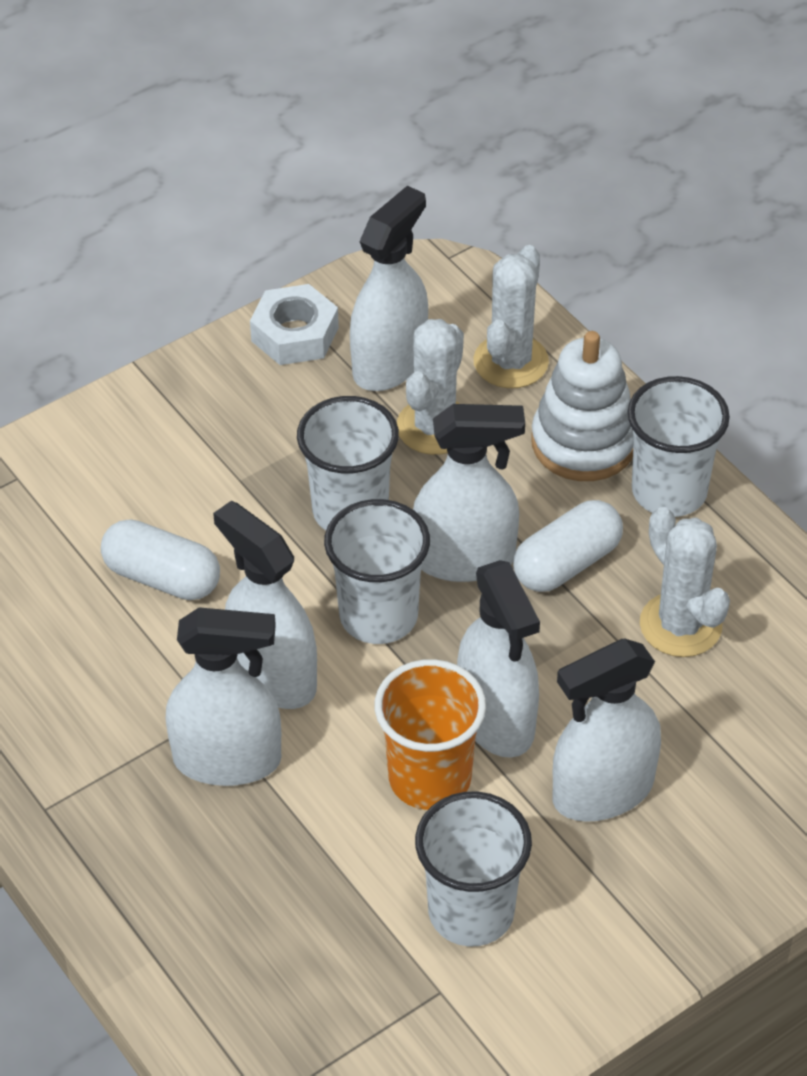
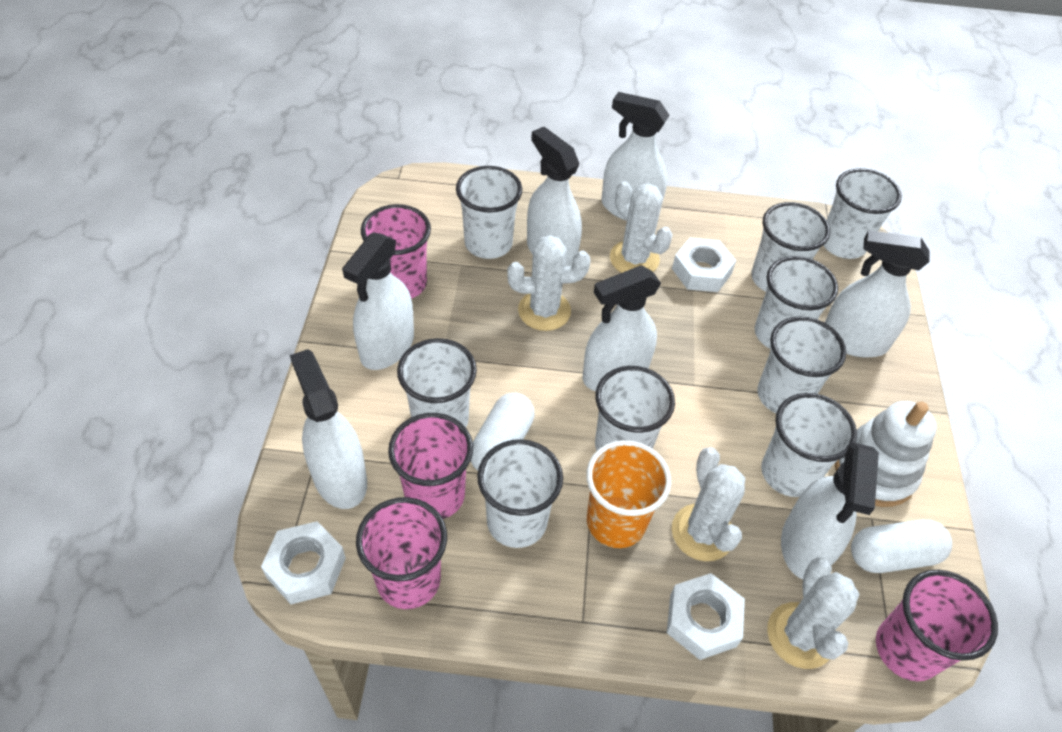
pink cup: 0 -> 4
white cactus: 3 -> 4
white cup: 4 -> 9
white nut: 1 -> 3
white spray bottle: 6 -> 7

